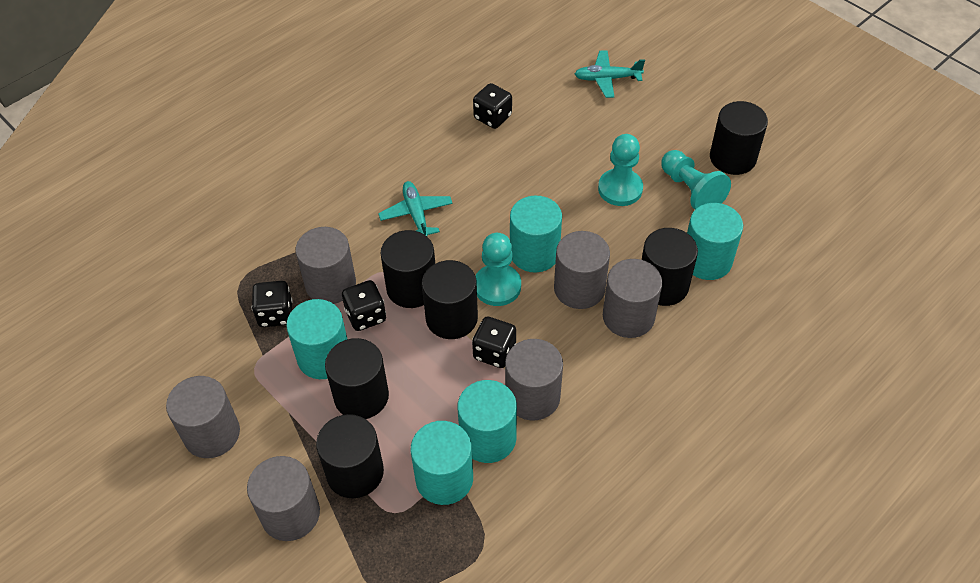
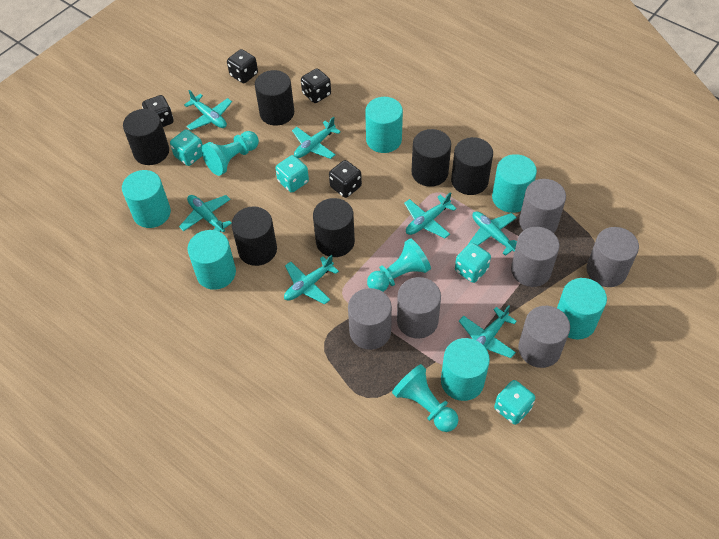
turquoise cylinder: 5 -> 6
turquoise dice: 0 -> 4
turquoise plane: 2 -> 7

